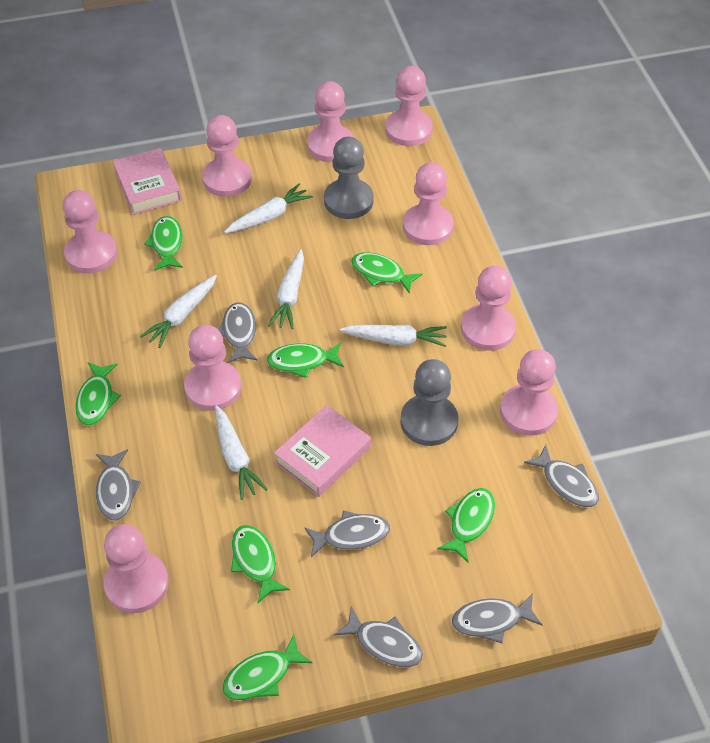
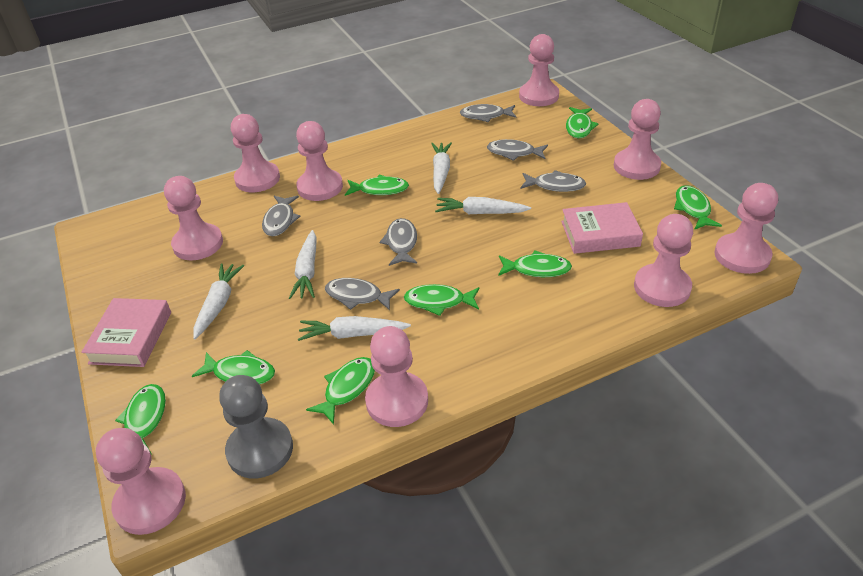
green fish: 7 -> 8
grey pawn: 2 -> 1

